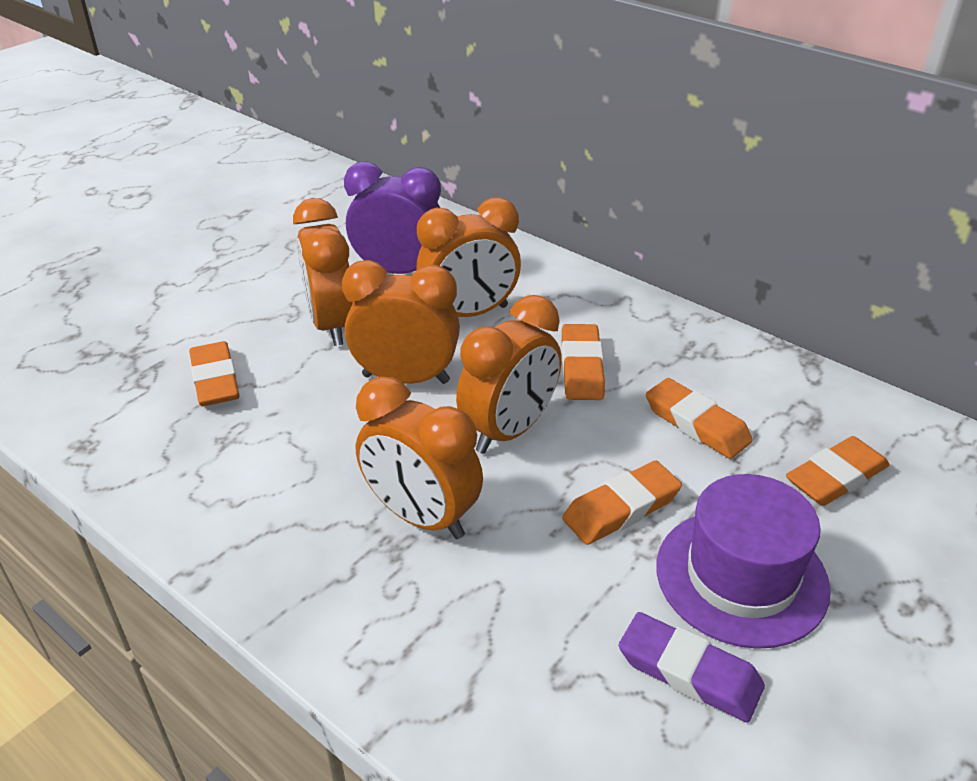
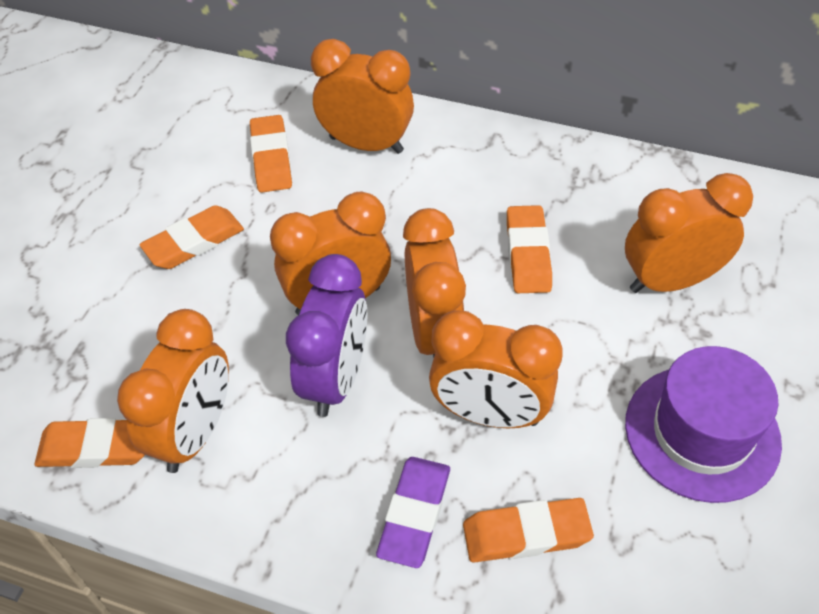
orange clock: 5 -> 6

